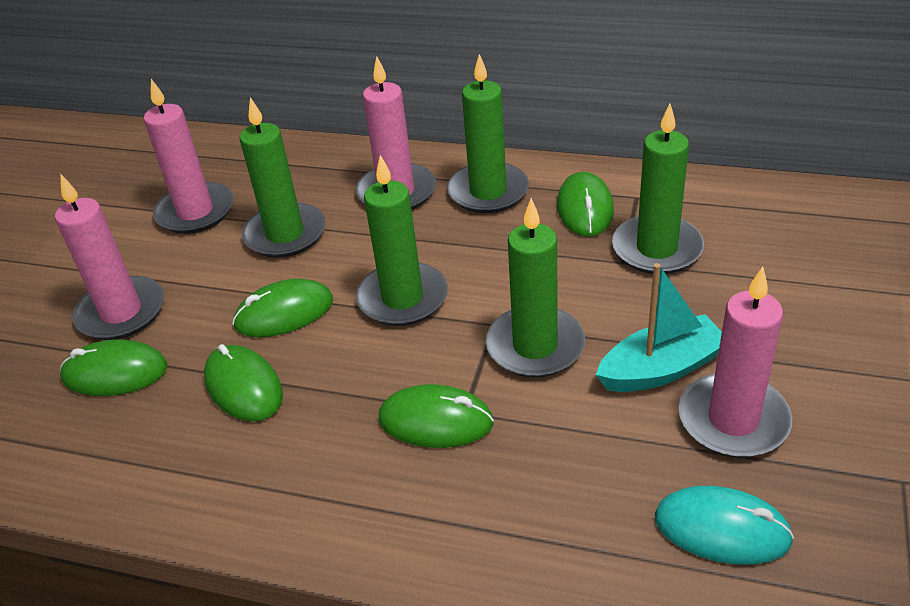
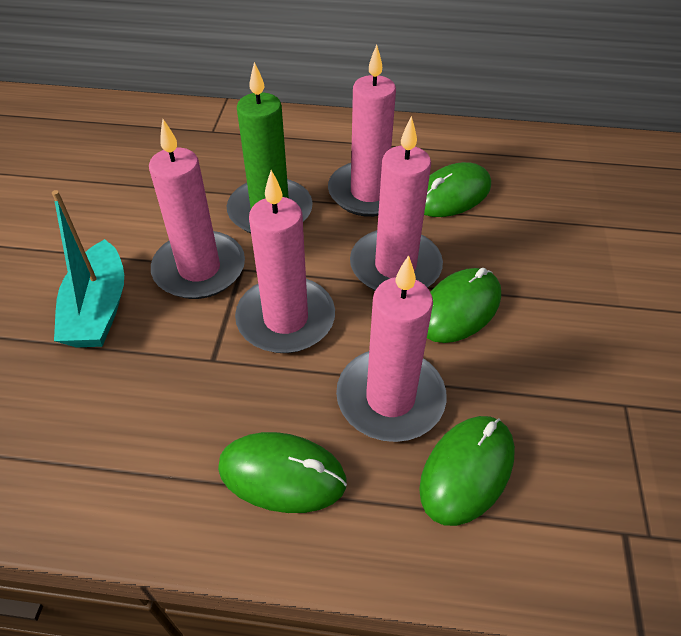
green candle: 5 -> 1
green mouse: 5 -> 4
pink candle: 4 -> 5
turquoise mouse: 1 -> 0

